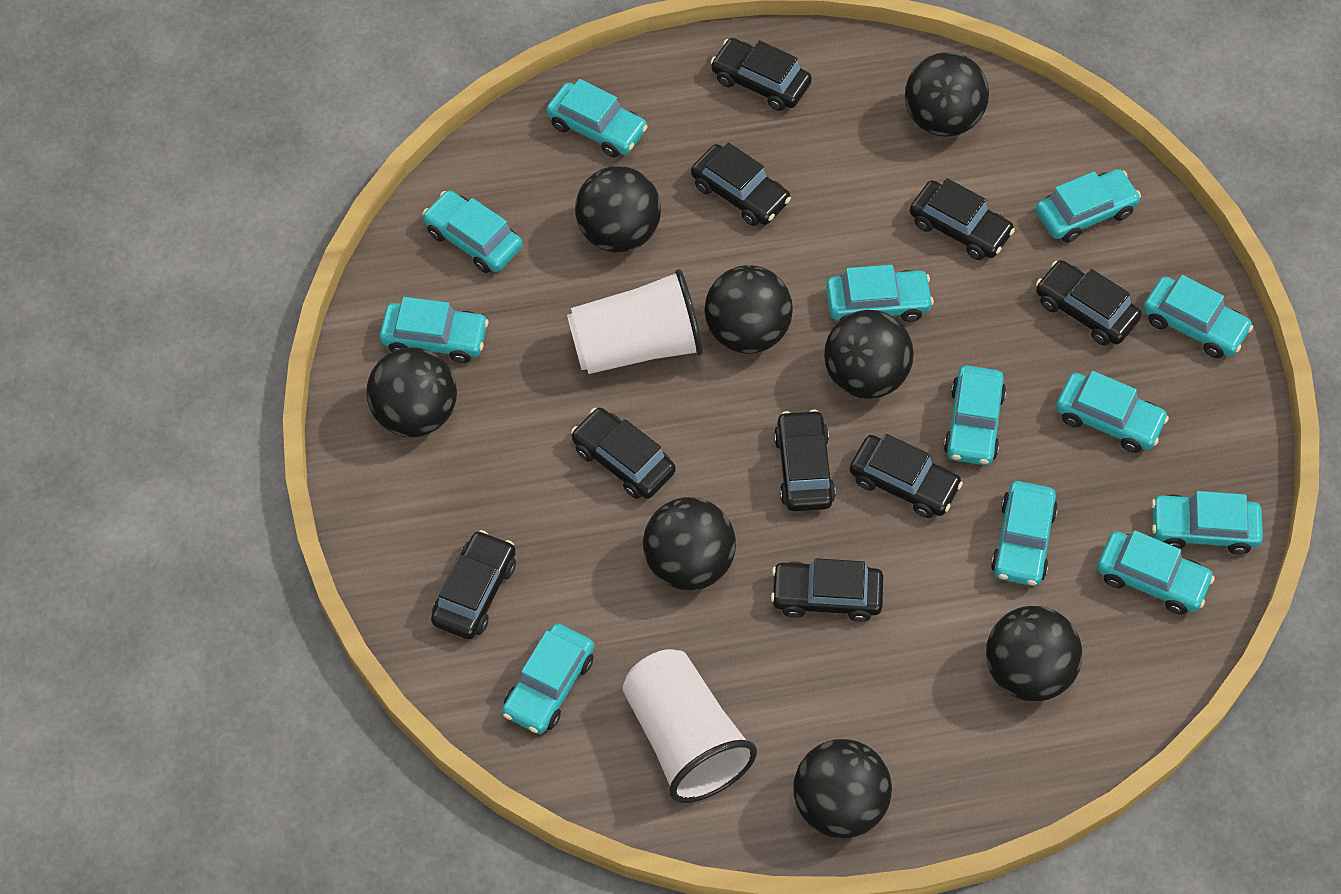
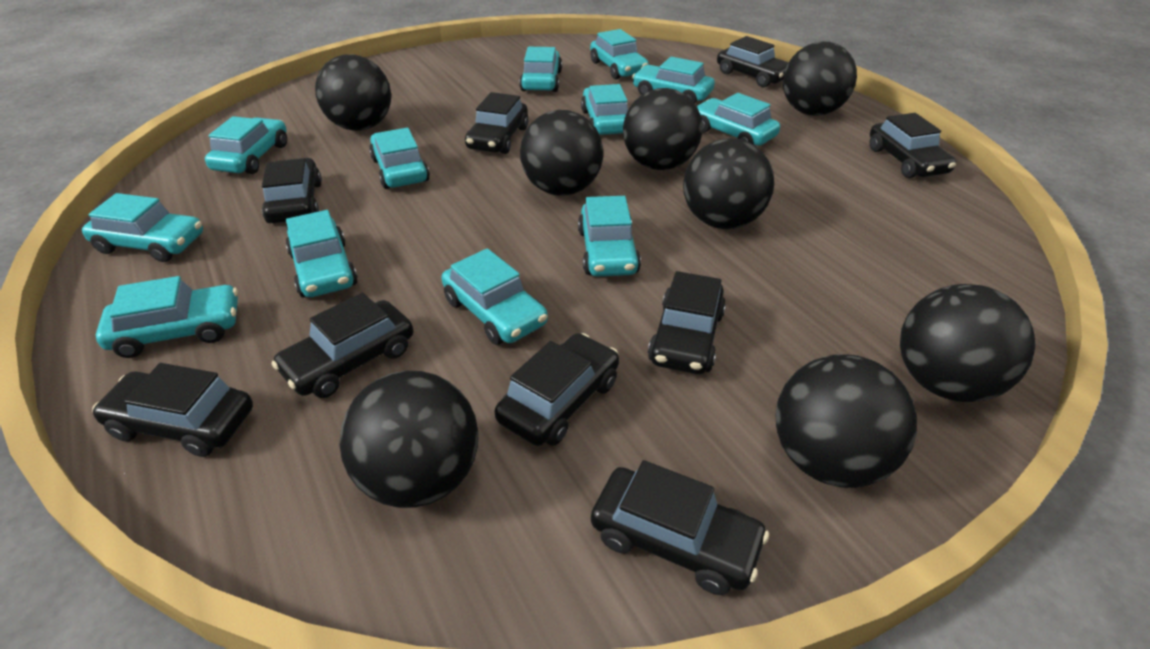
white cup: 2 -> 0

